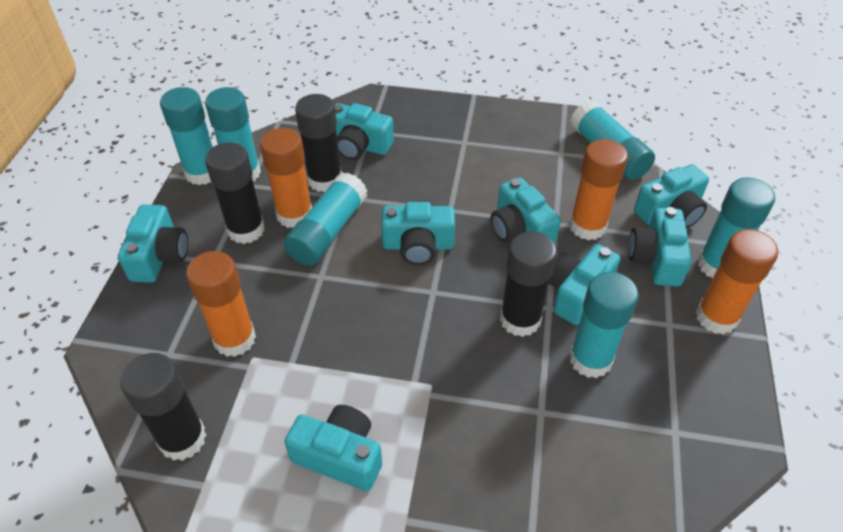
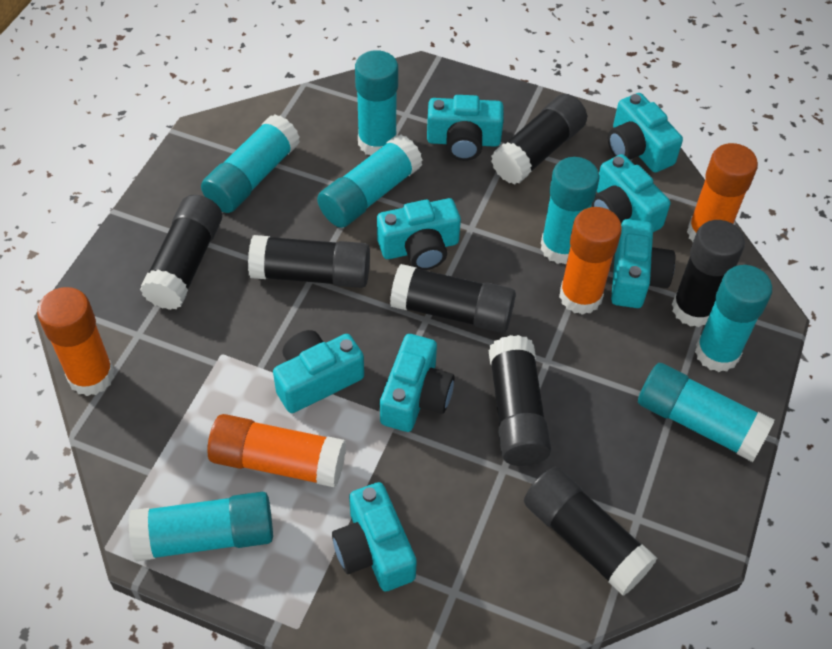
black glue stick: 4 -> 7
turquoise glue stick: 6 -> 7

